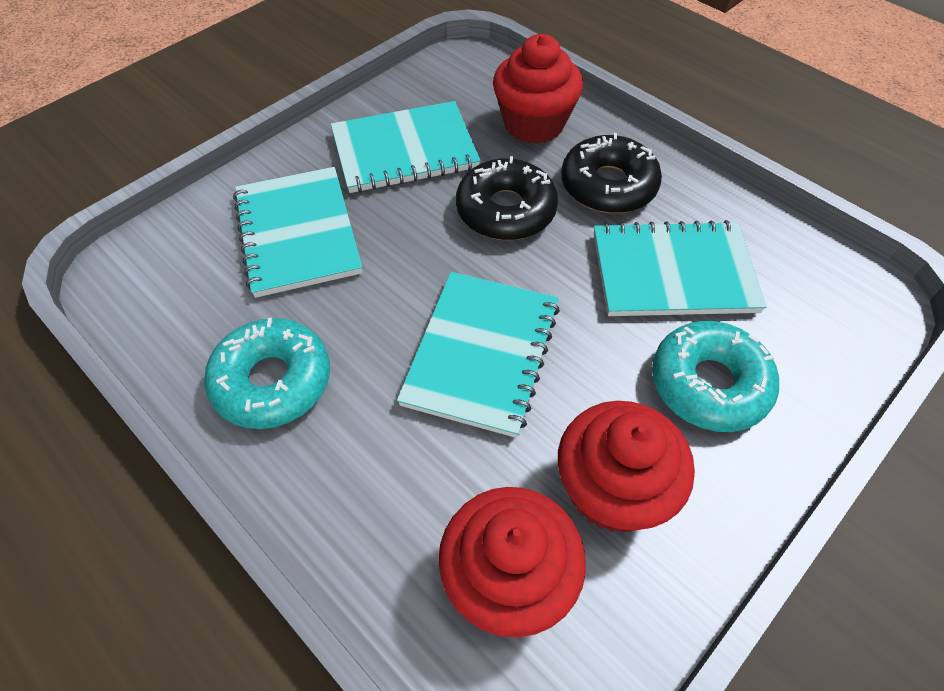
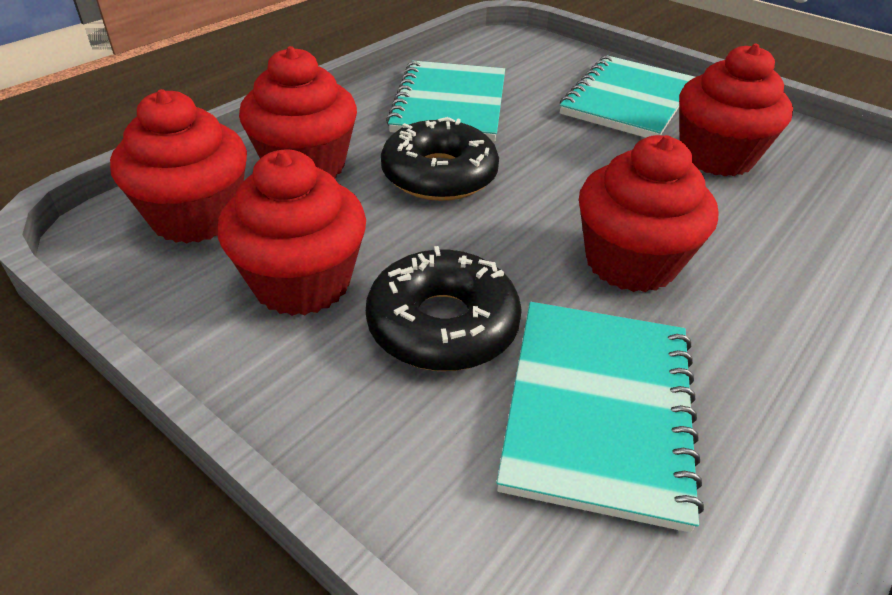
red cupcake: 3 -> 5
turquoise donut: 2 -> 0
turquoise notebook: 4 -> 3

